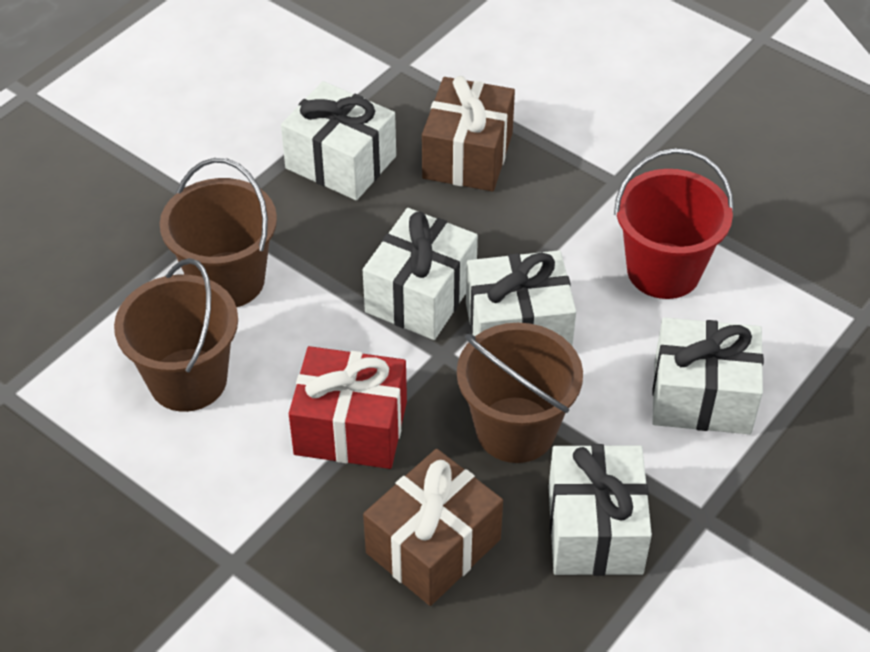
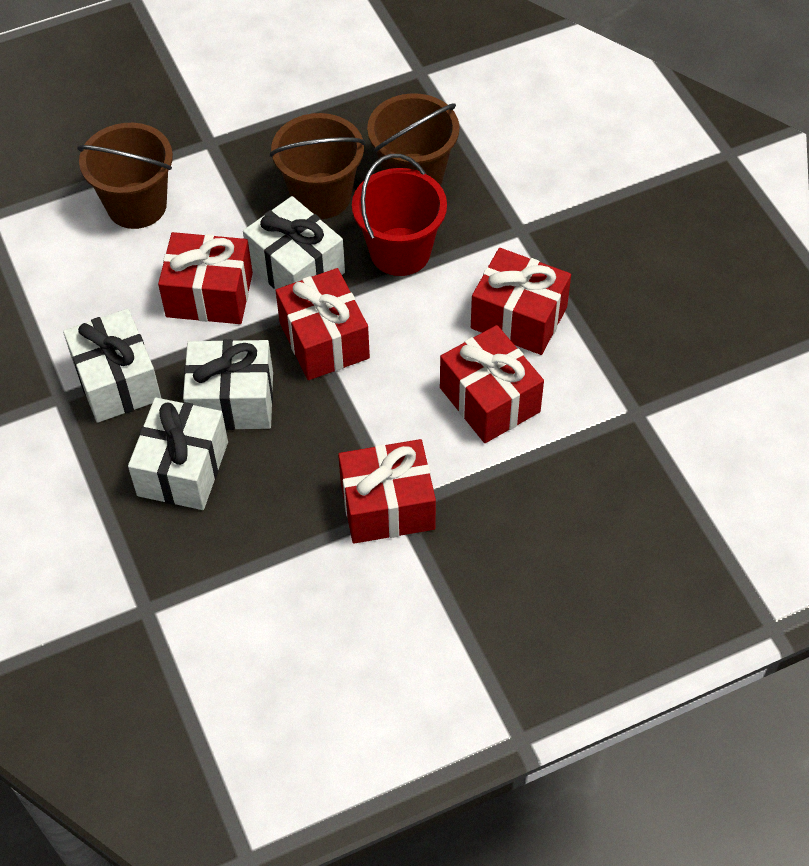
brown gift: 2 -> 0
red gift: 1 -> 5
white gift: 5 -> 4

